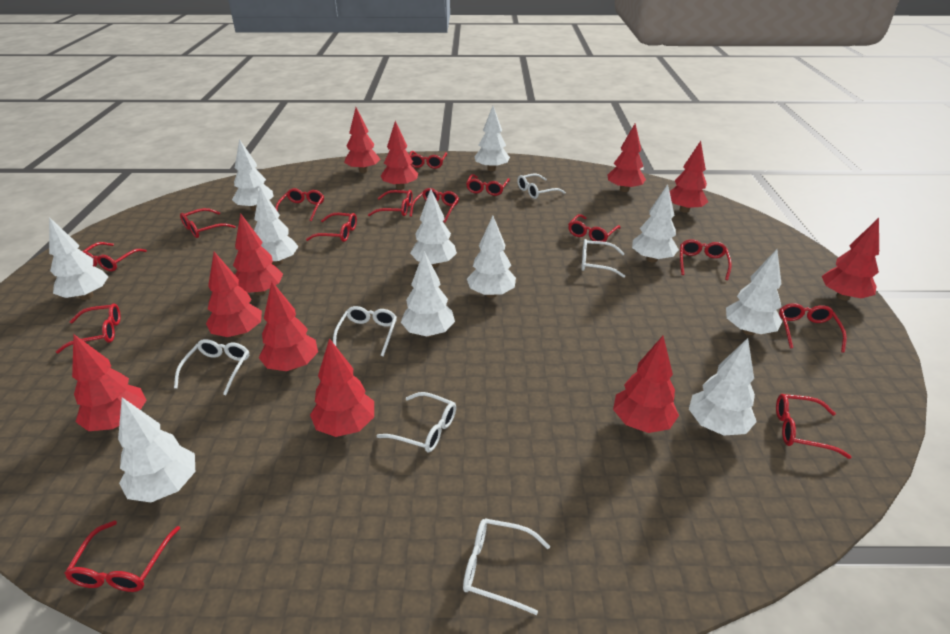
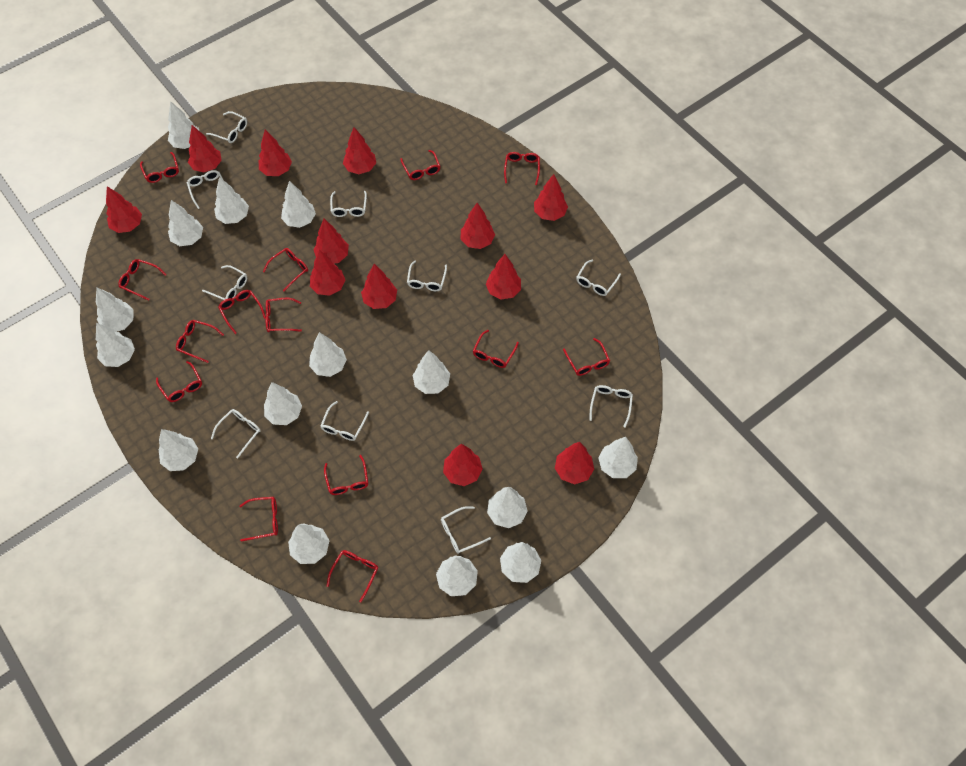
red tree: 11 -> 12
white glasses: 6 -> 10
white tree: 11 -> 15

